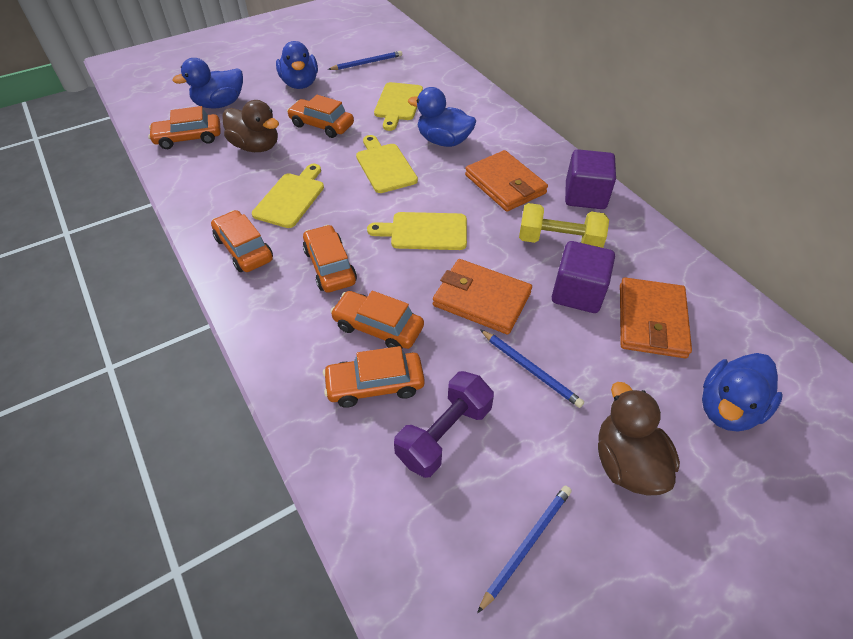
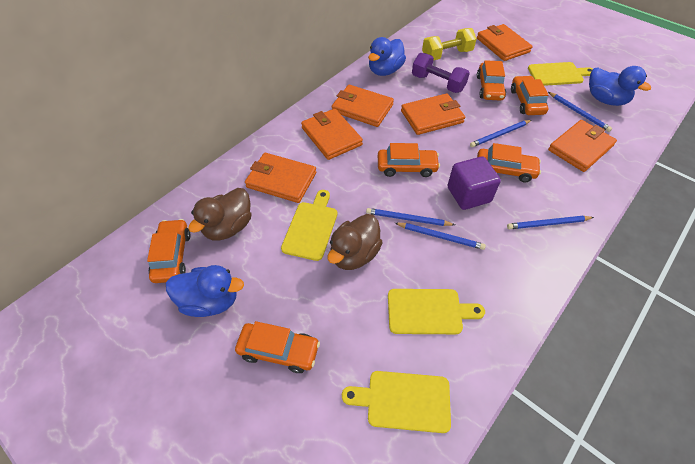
blue duck: 4 -> 3
blue pencil: 3 -> 5
orange wallet: 3 -> 6
purple cube: 2 -> 1

